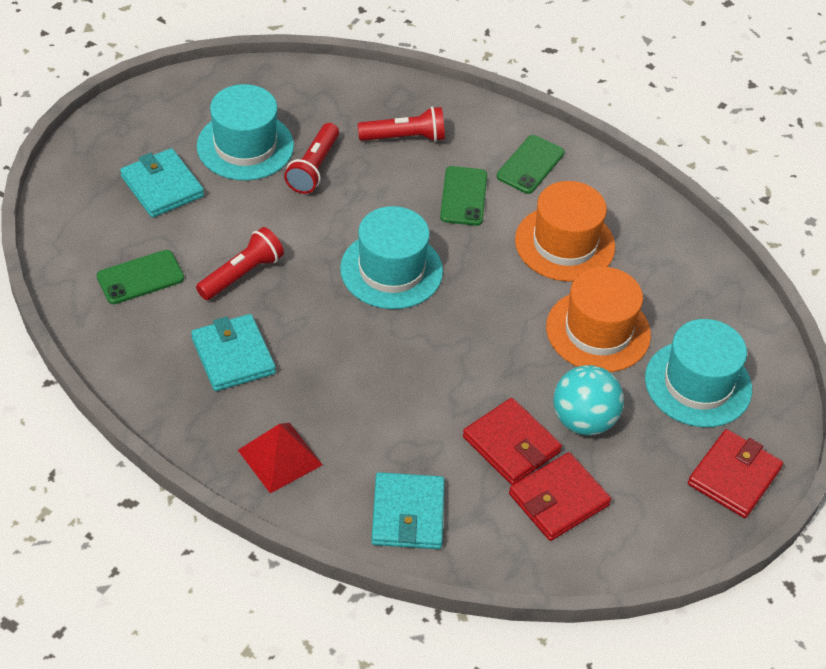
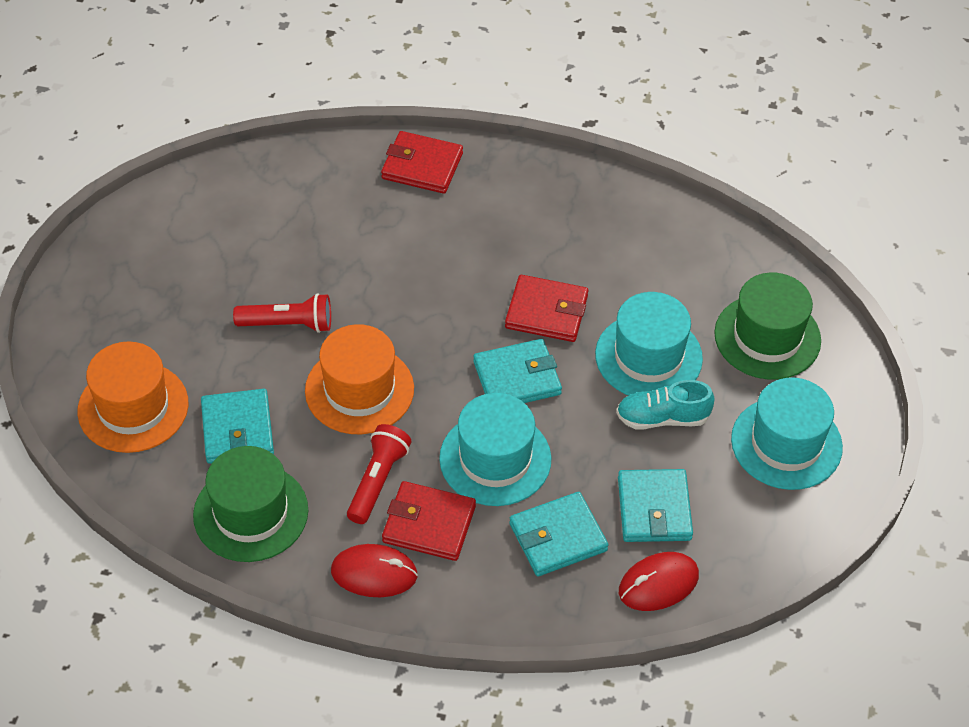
green hat: 0 -> 2
green phone: 3 -> 0
red flashlight: 3 -> 2
red mouse: 0 -> 2
red pyramid: 1 -> 0
turquoise ball: 1 -> 0
turquoise shoe: 0 -> 1
turquoise wallet: 3 -> 4

